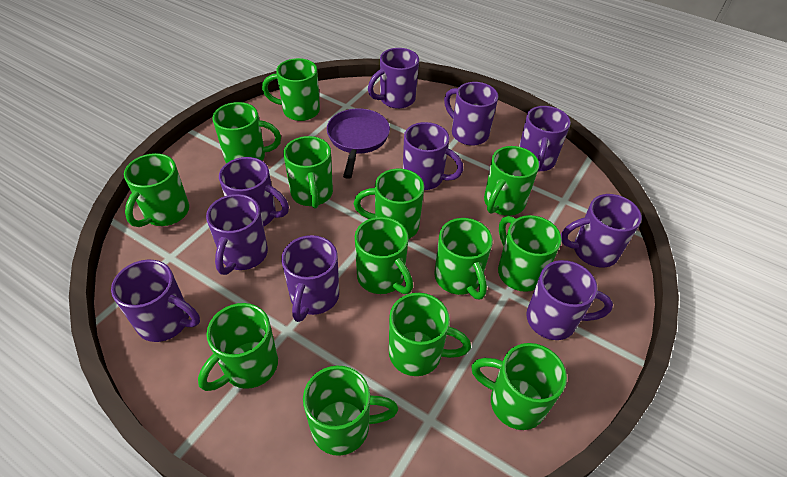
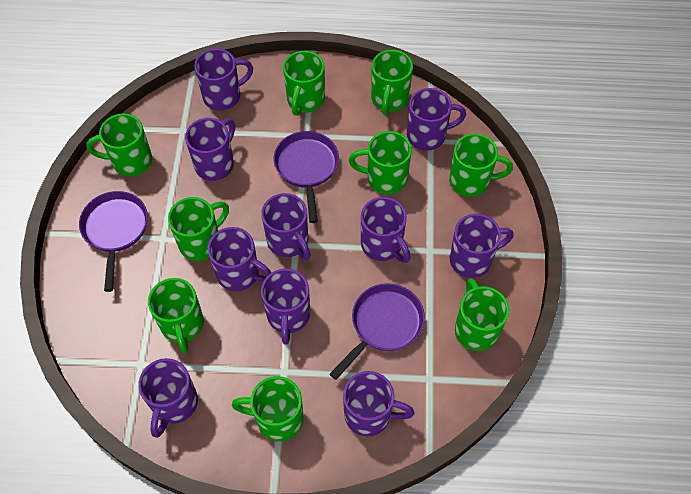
green mug: 13 -> 9
purple pan: 1 -> 3

